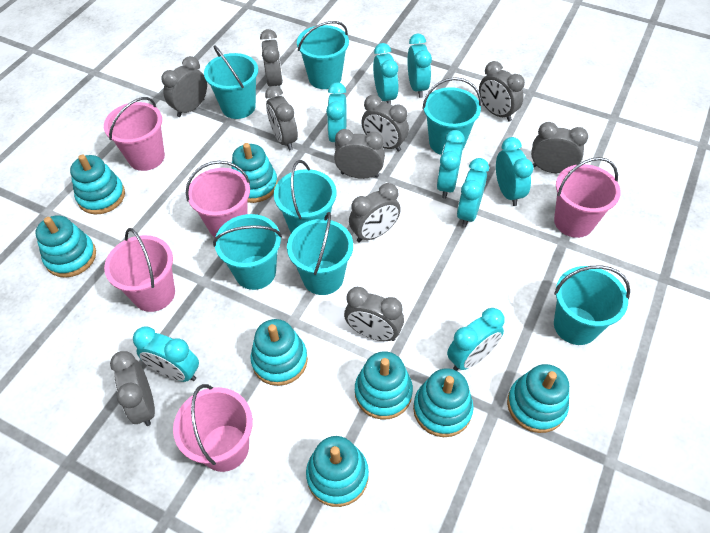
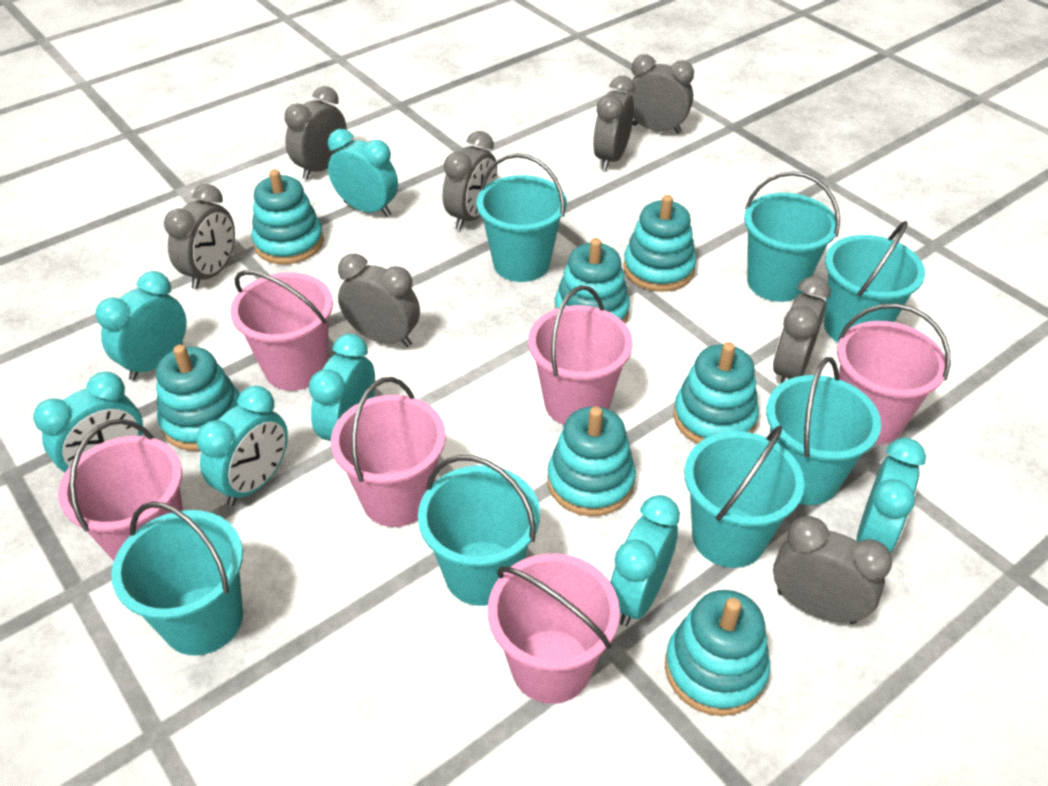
grey clock: 10 -> 8
pink bucket: 5 -> 6
turquoise clock: 8 -> 7
turquoise stacking toy: 8 -> 7

